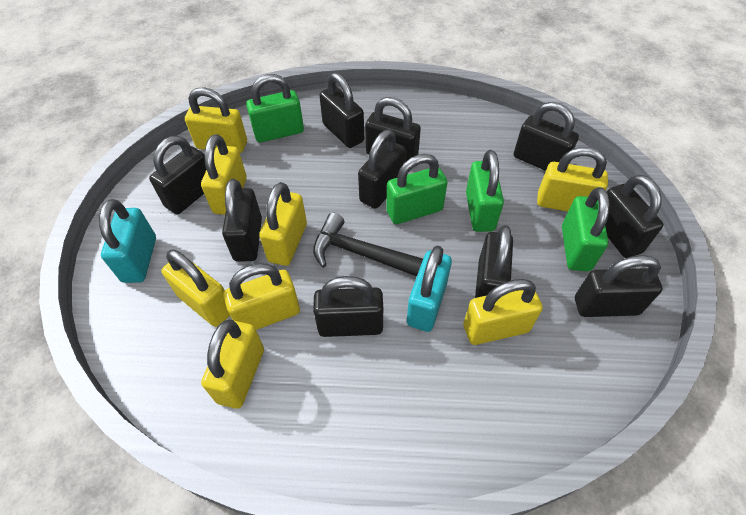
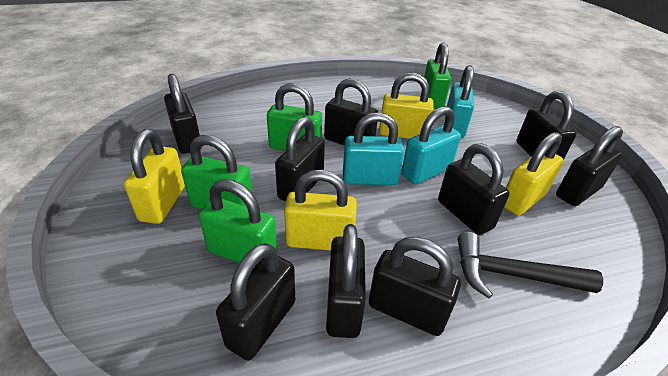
black padlock: 10 -> 9
turquoise padlock: 2 -> 3
yellow padlock: 8 -> 4

